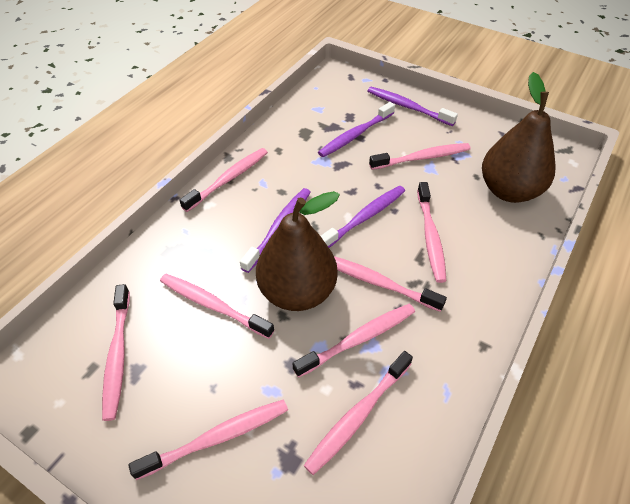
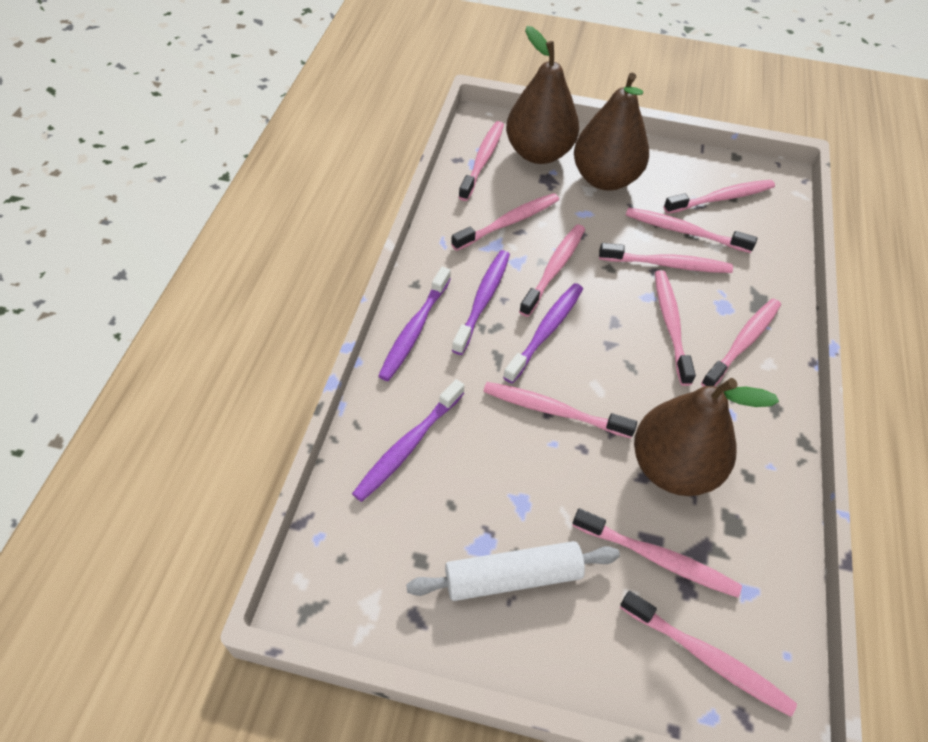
brown pear: 2 -> 3
pink toothbrush: 9 -> 11
white rolling pin: 0 -> 1

